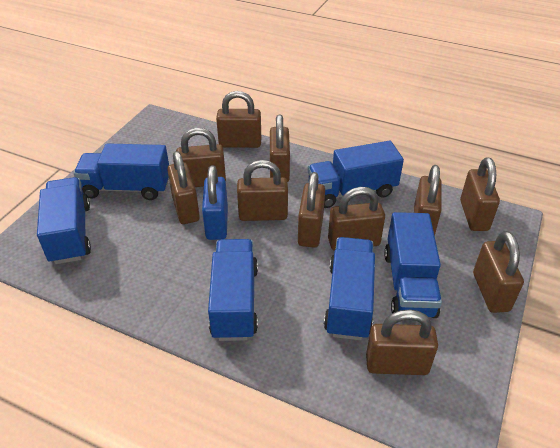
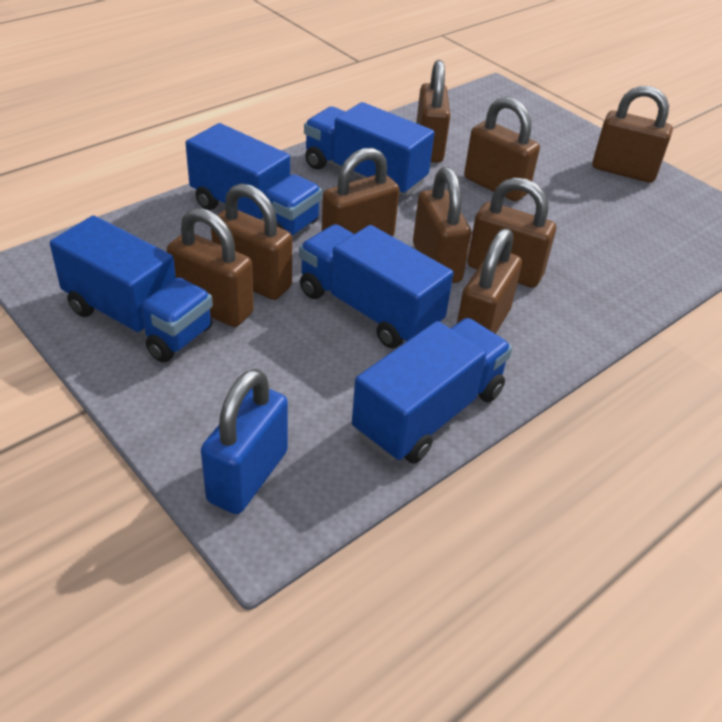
blue truck: 6 -> 5
brown padlock: 11 -> 9

